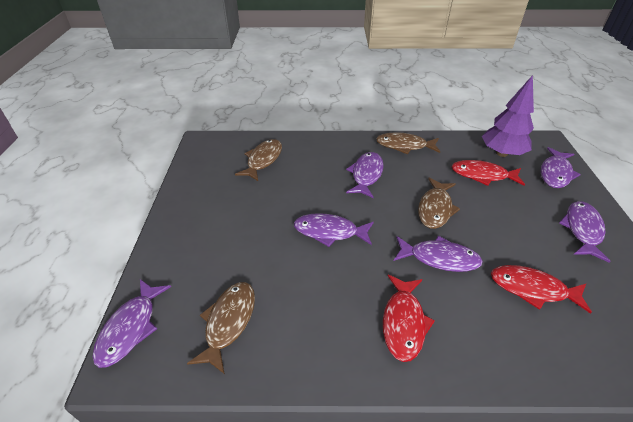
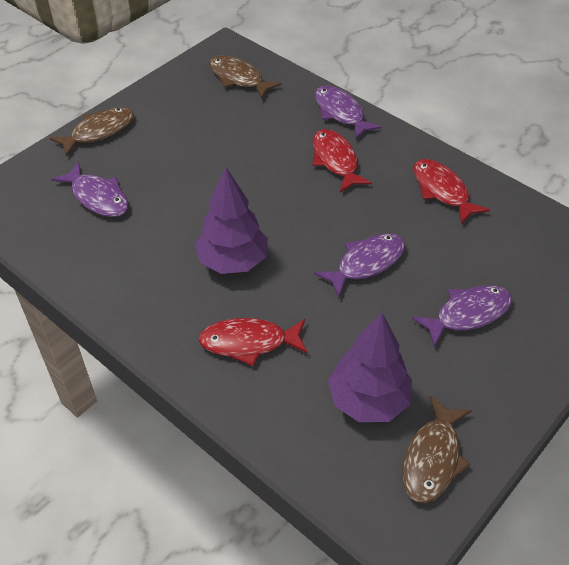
brown fish: 4 -> 3
purple fish: 6 -> 4
purple tree: 1 -> 2

